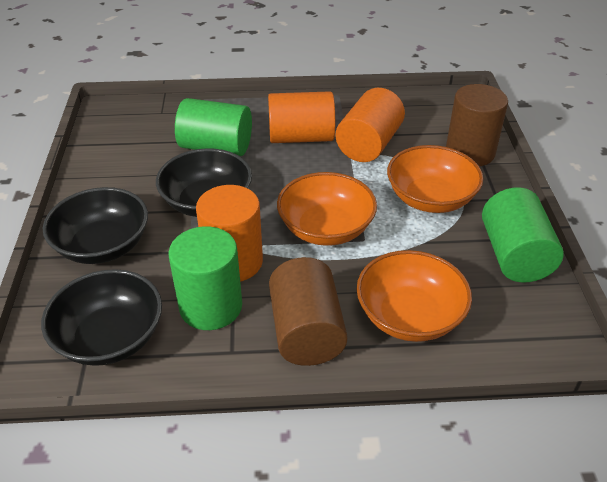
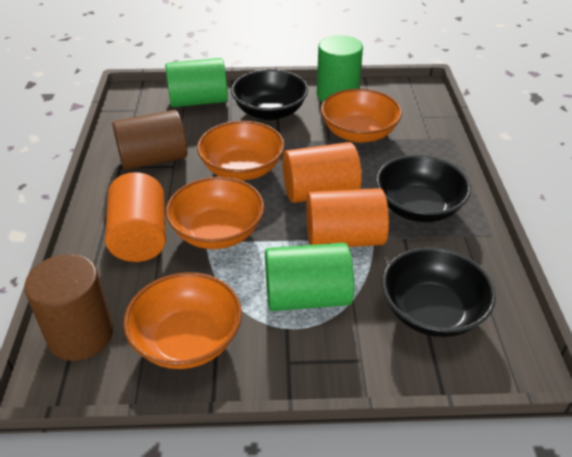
orange bowl: 3 -> 4

